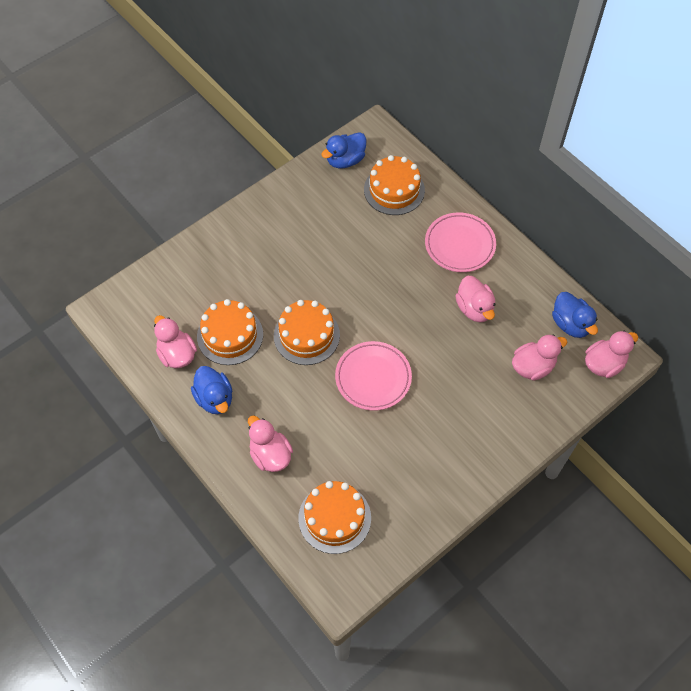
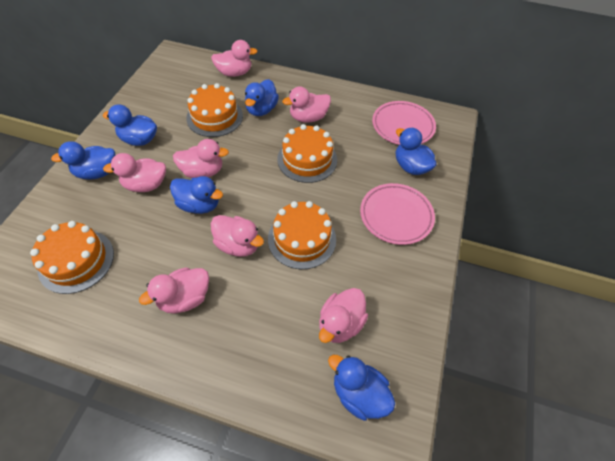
blue duck: 3 -> 6
pink duck: 5 -> 7

